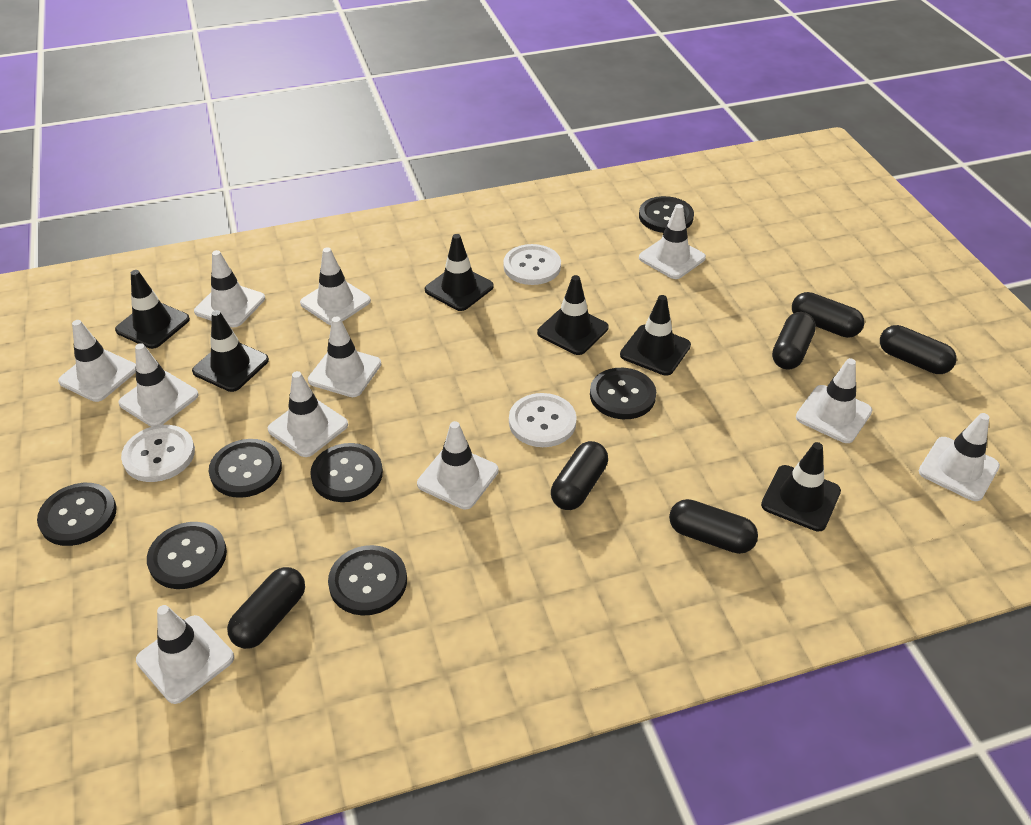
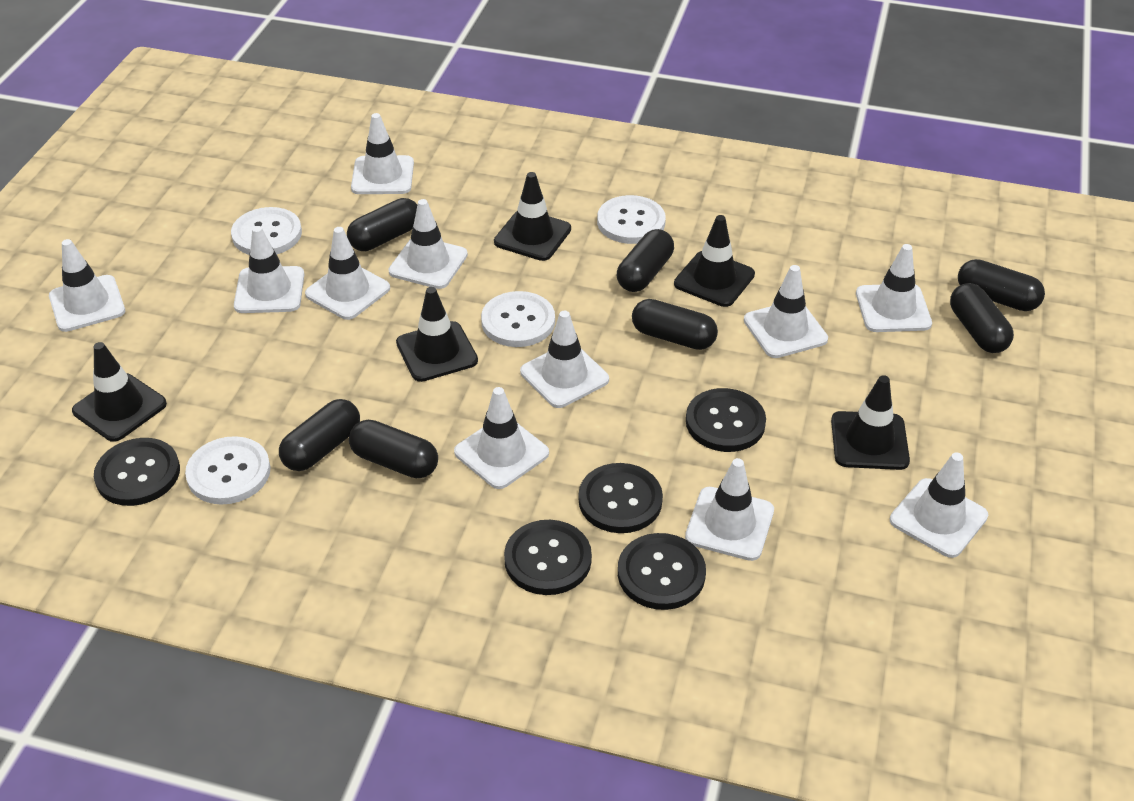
black button: 7 -> 5
black capsule: 6 -> 7
black traffic cone: 6 -> 5
white button: 3 -> 4

